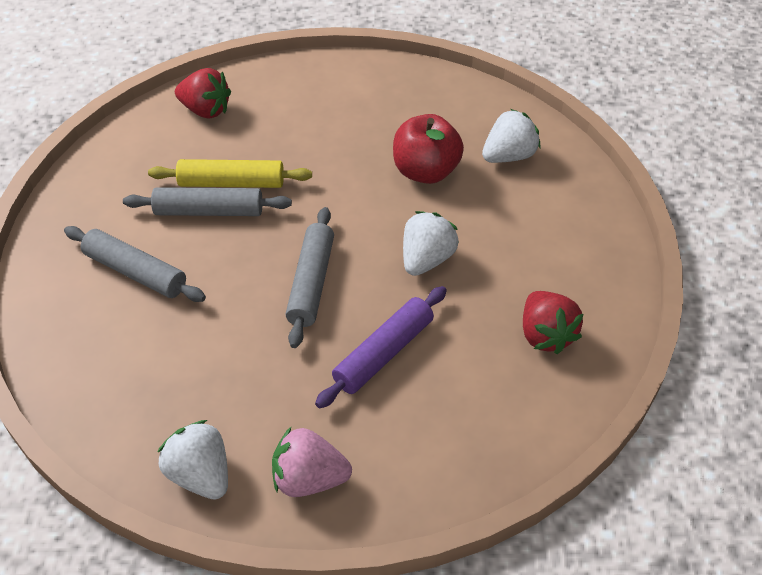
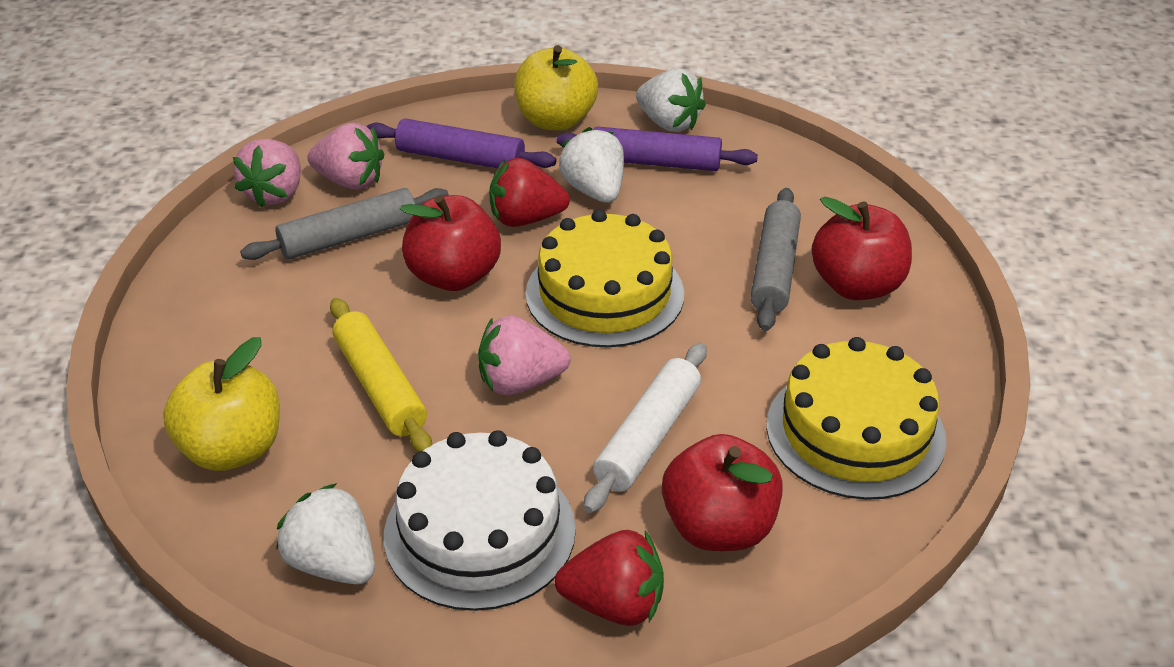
grey rolling pin: 3 -> 2
pink strawberry: 1 -> 3
purple rolling pin: 1 -> 2
red apple: 1 -> 3
white cake: 0 -> 1
white rolling pin: 0 -> 1
yellow apple: 0 -> 2
yellow cake: 0 -> 2

